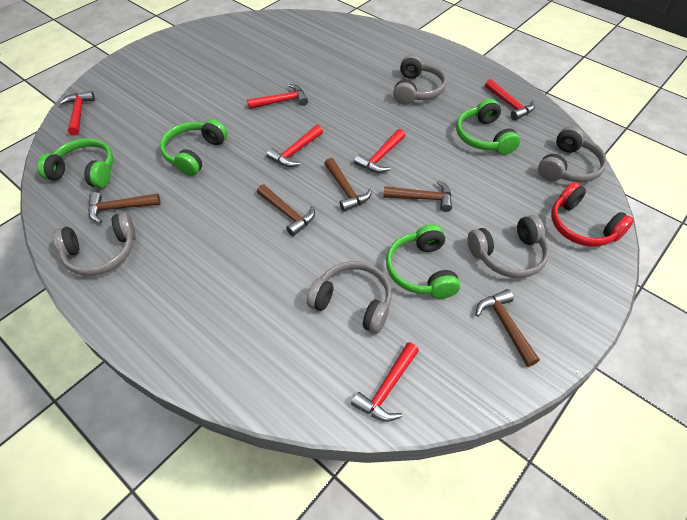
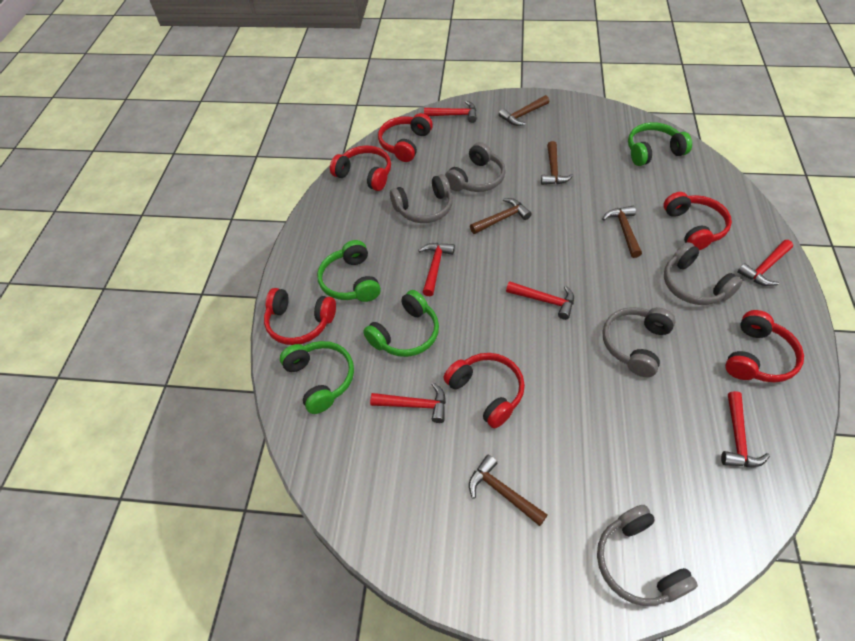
red headphones: 1 -> 6

